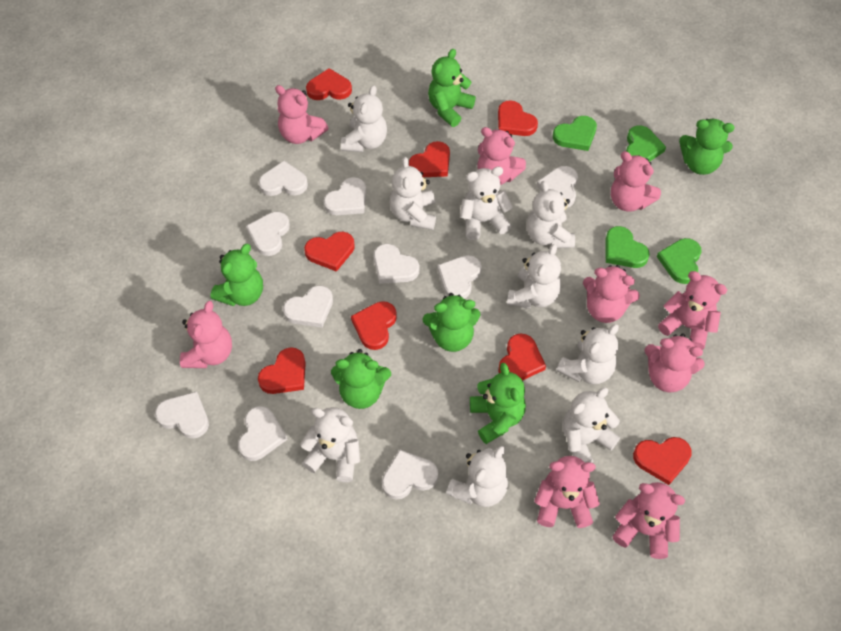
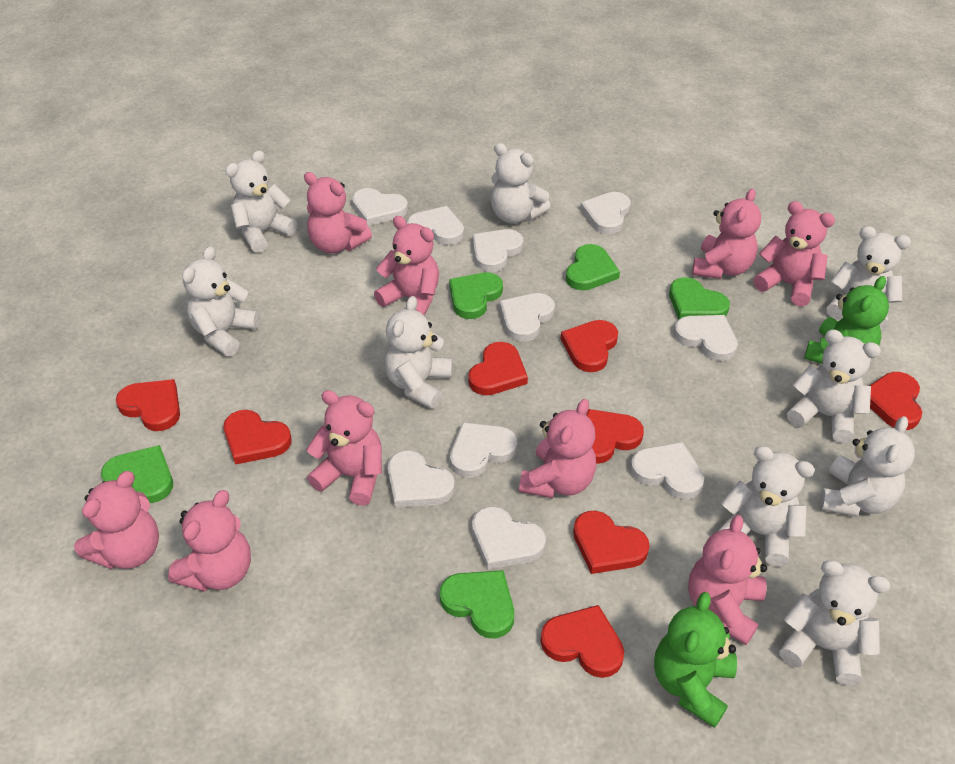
green heart: 4 -> 5
green teddy bear: 6 -> 2

